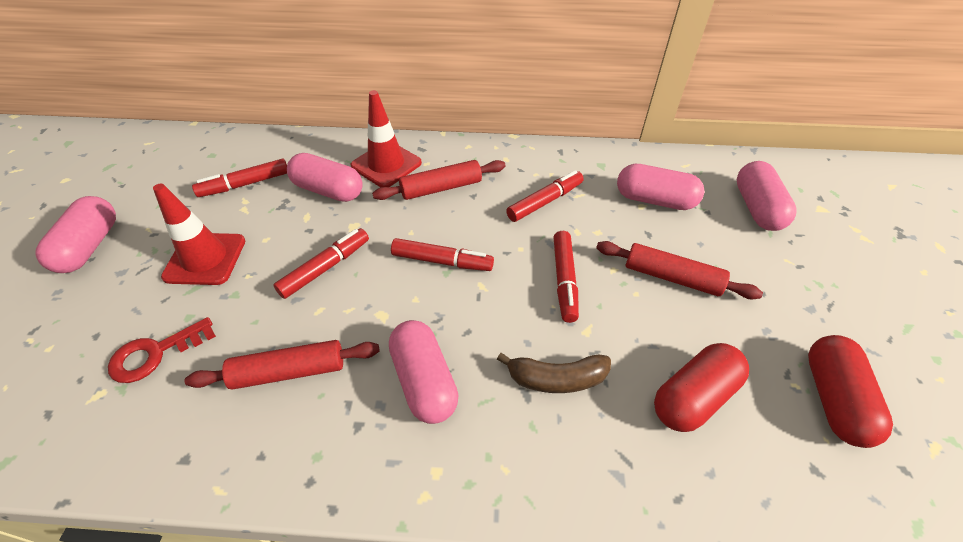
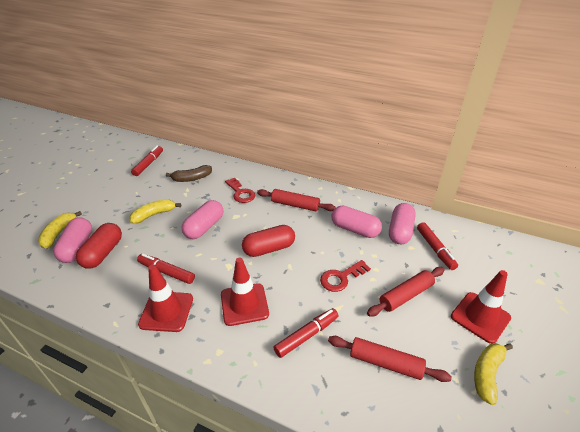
pink capsule: 5 -> 4
red key: 1 -> 2
red marker: 5 -> 4
red traffic cone: 2 -> 3
yellow banana: 0 -> 3

